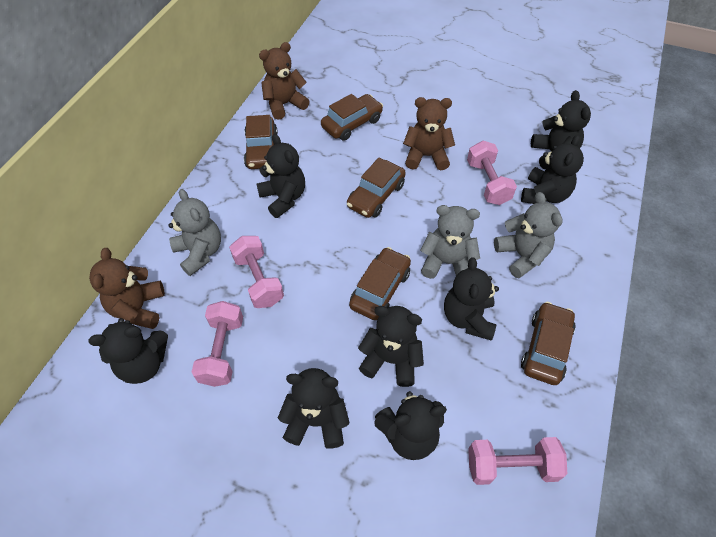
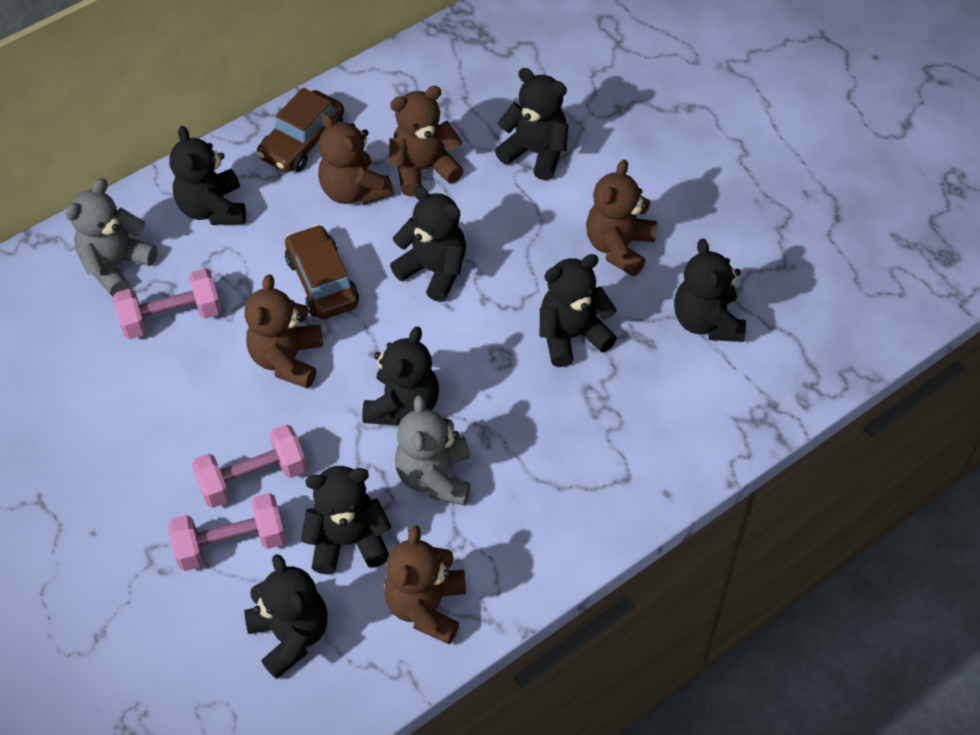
brown car: 5 -> 2
brown teddy bear: 3 -> 5
grey teddy bear: 3 -> 2
pink dumbbell: 4 -> 3

